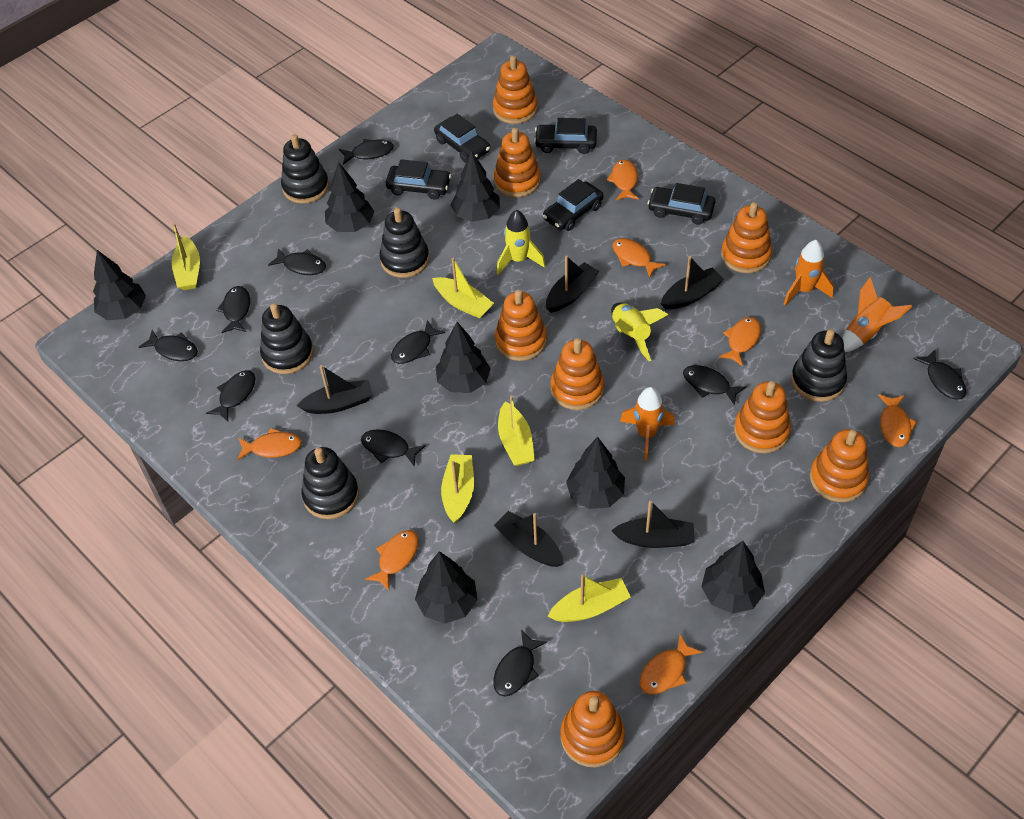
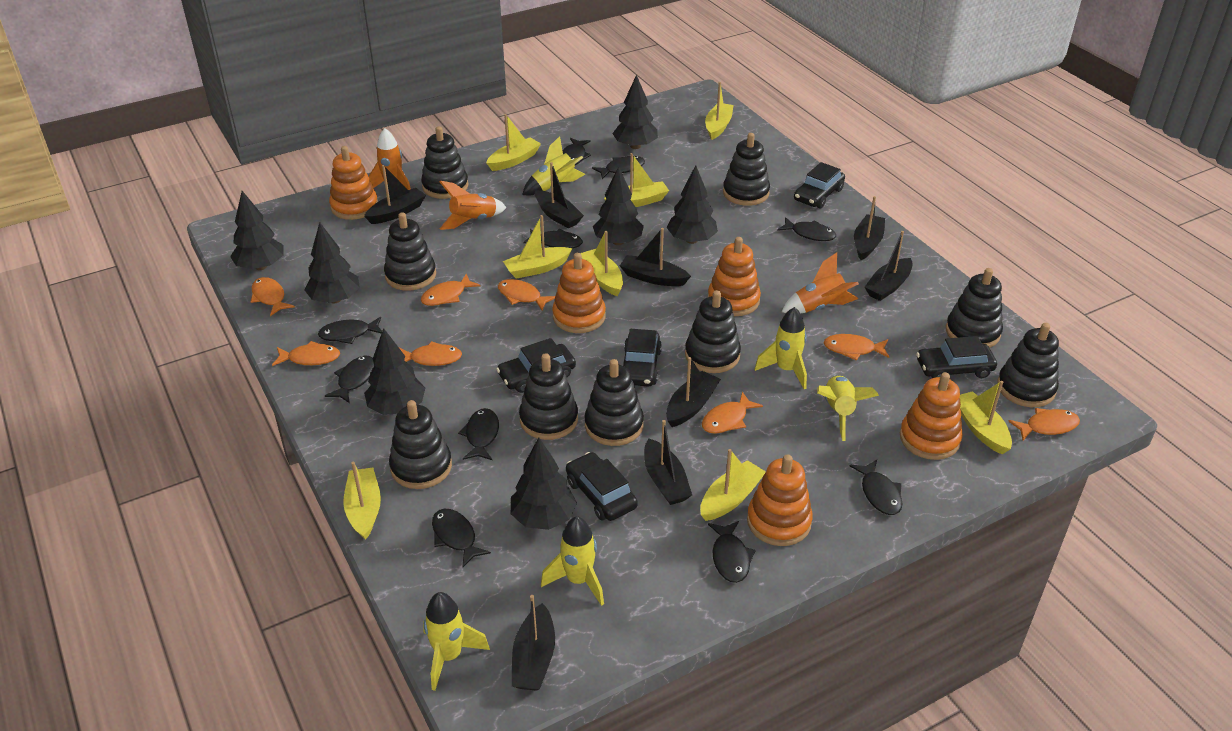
black boat: 5 -> 8
black stacking toy: 5 -> 9
orange fish: 7 -> 8
orange stacking toy: 8 -> 5
yellow boat: 5 -> 8
yellow rocket: 2 -> 5

